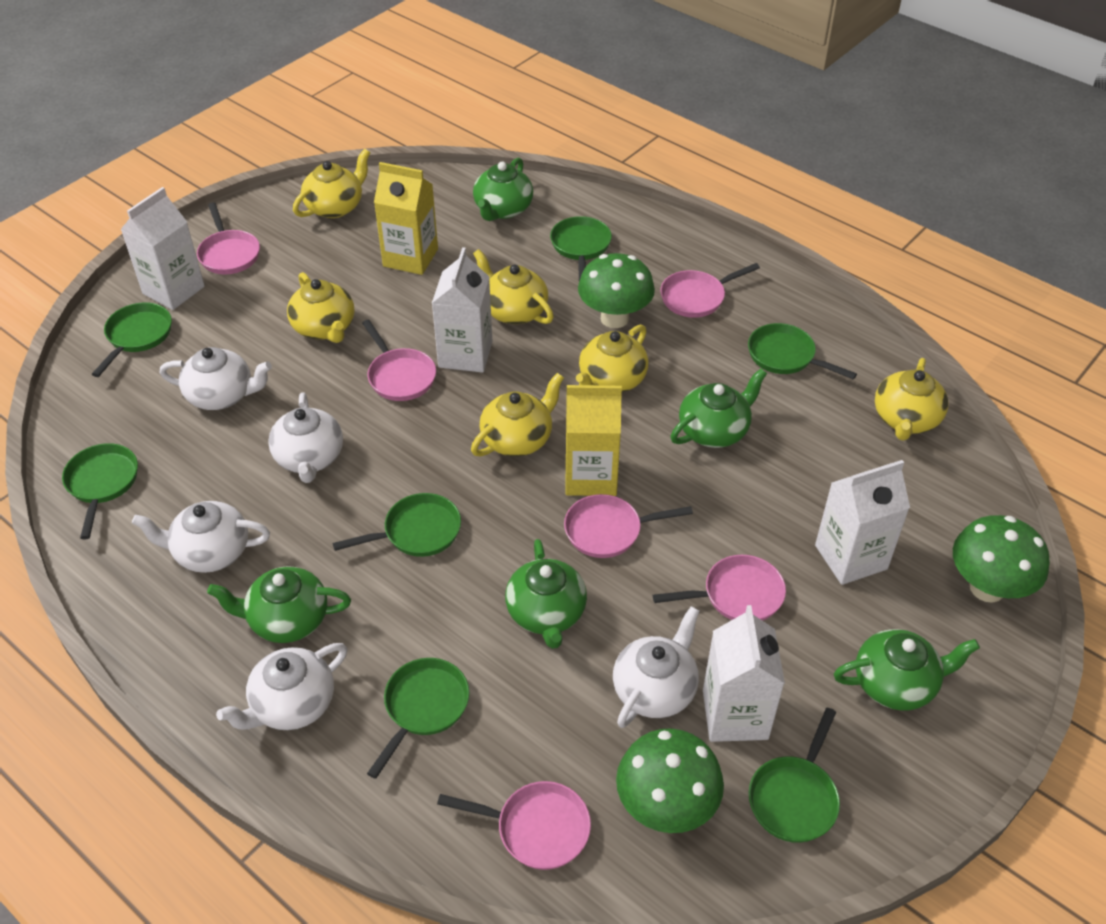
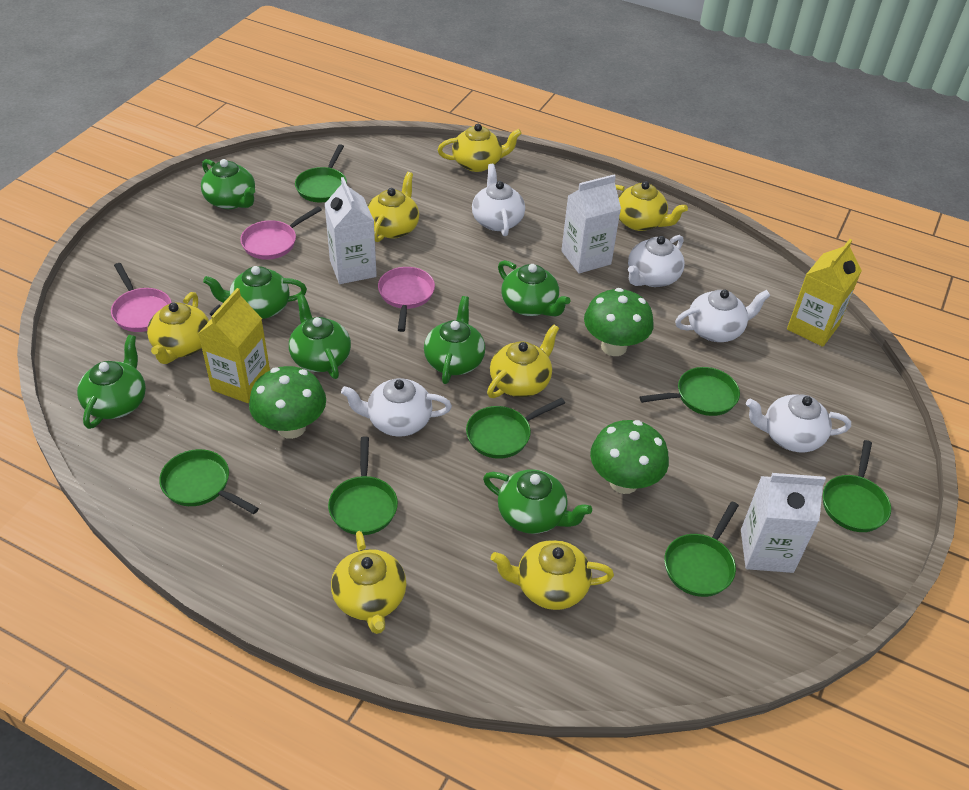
green teapot: 5 -> 7
pink pan: 6 -> 3
white carton: 4 -> 3
yellow teapot: 6 -> 7

